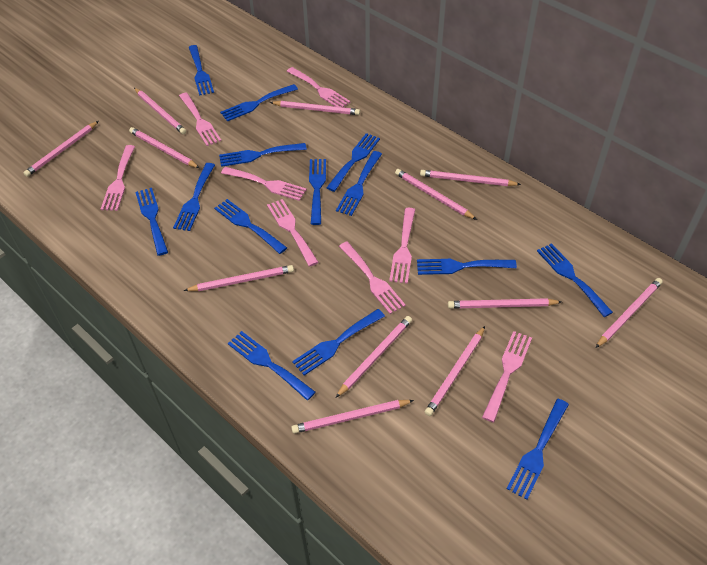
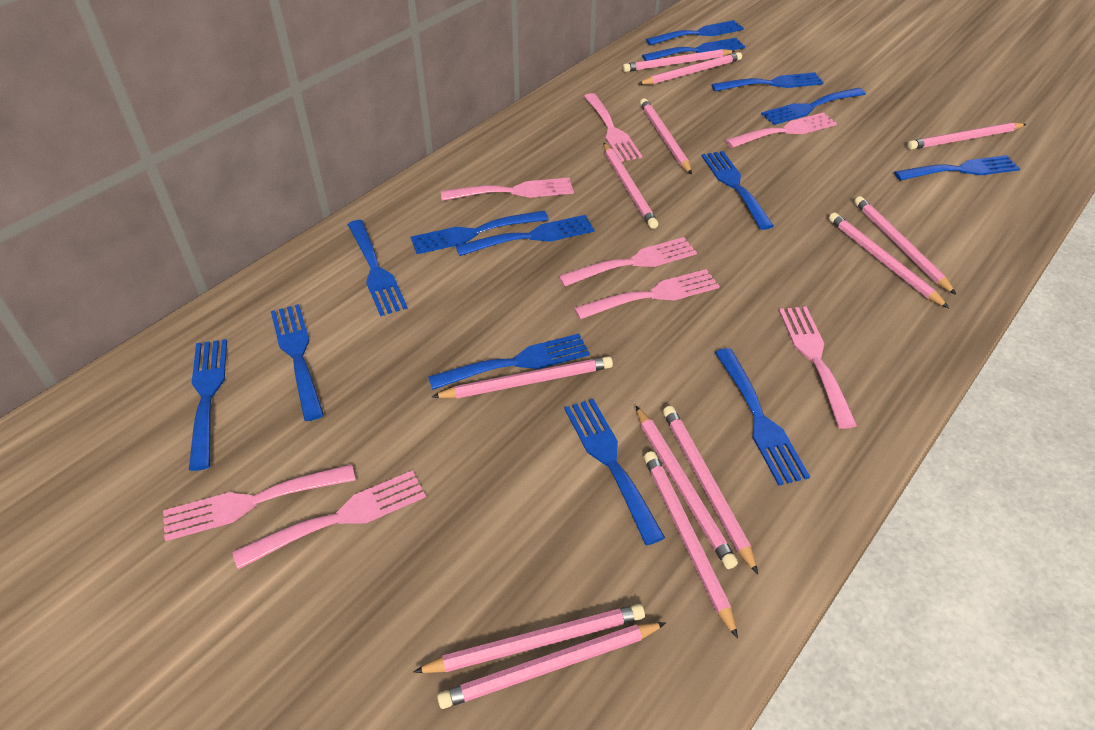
pink pencil: 12 -> 13

